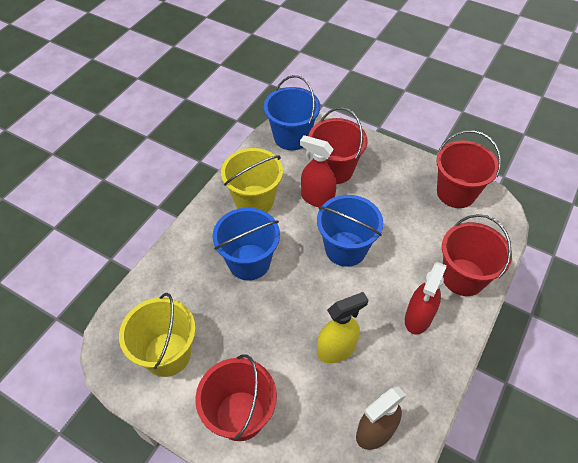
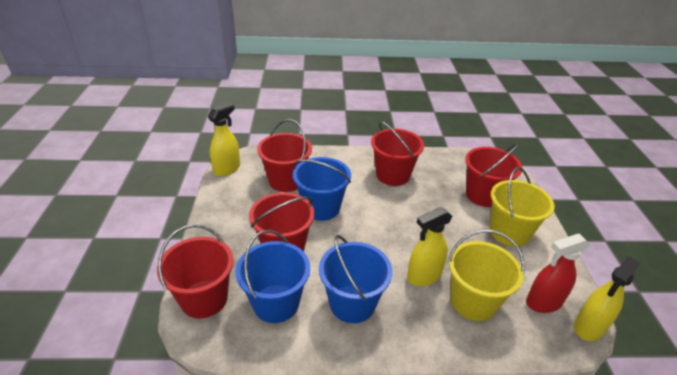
brown spray bottle: 1 -> 0
red bucket: 4 -> 5
red spray bottle: 2 -> 1
yellow spray bottle: 1 -> 3

